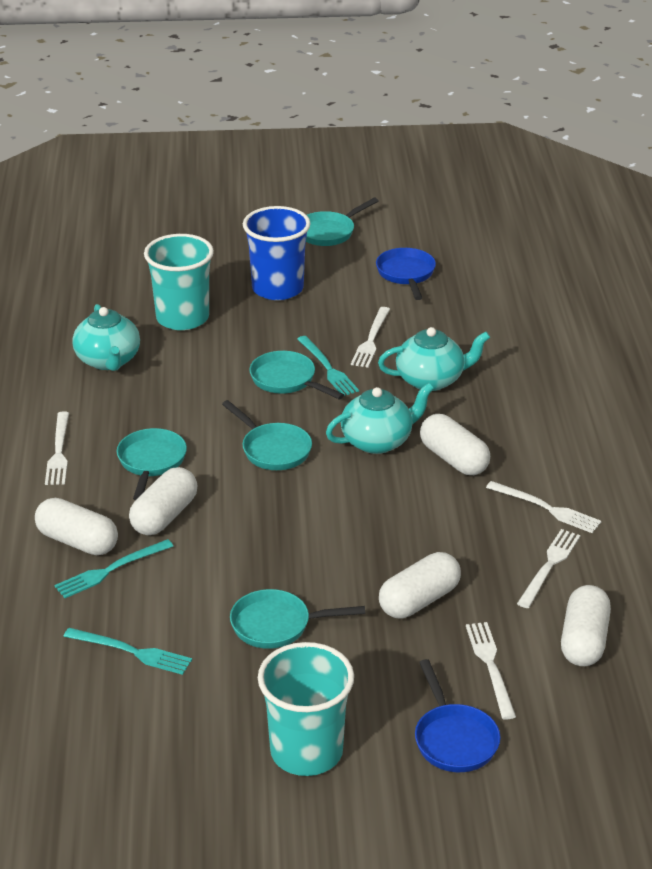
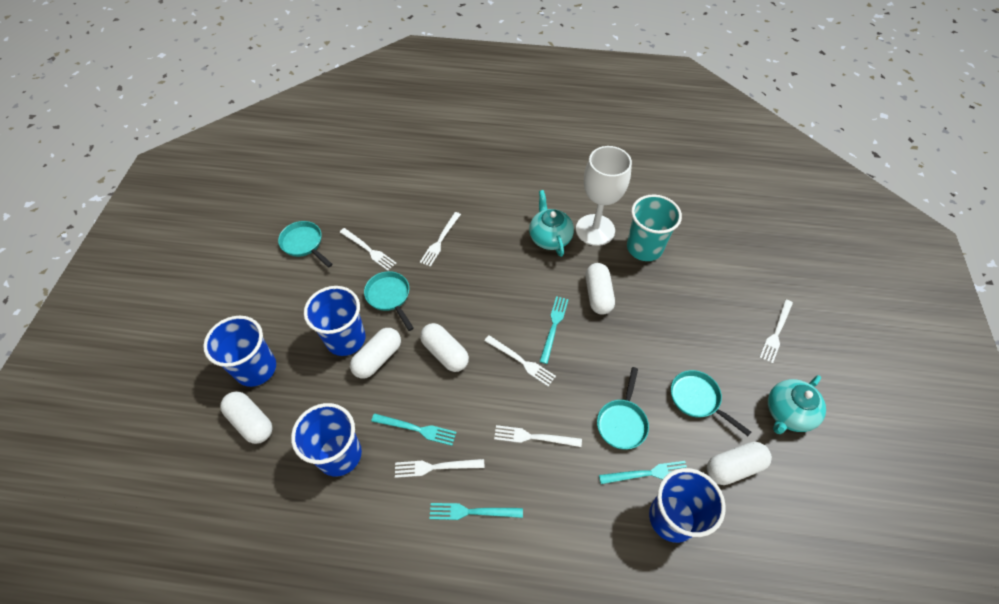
blue cup: 1 -> 4
blue pan: 2 -> 0
turquoise cup: 2 -> 1
turquoise fork: 3 -> 4
turquoise pan: 5 -> 4
turquoise teapot: 3 -> 2
white fork: 5 -> 6
white goblet: 0 -> 1

